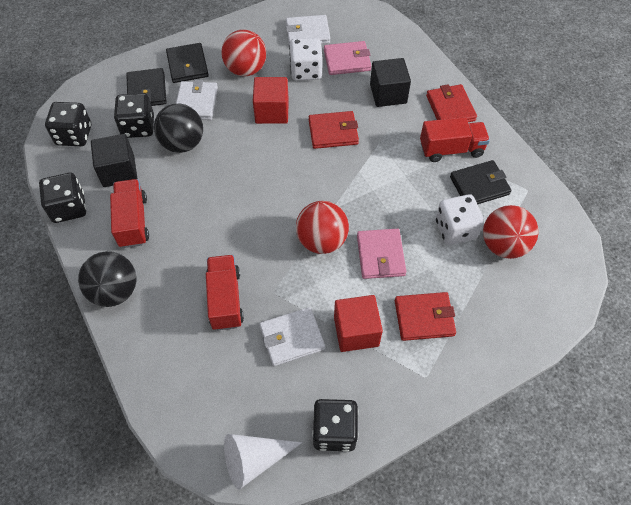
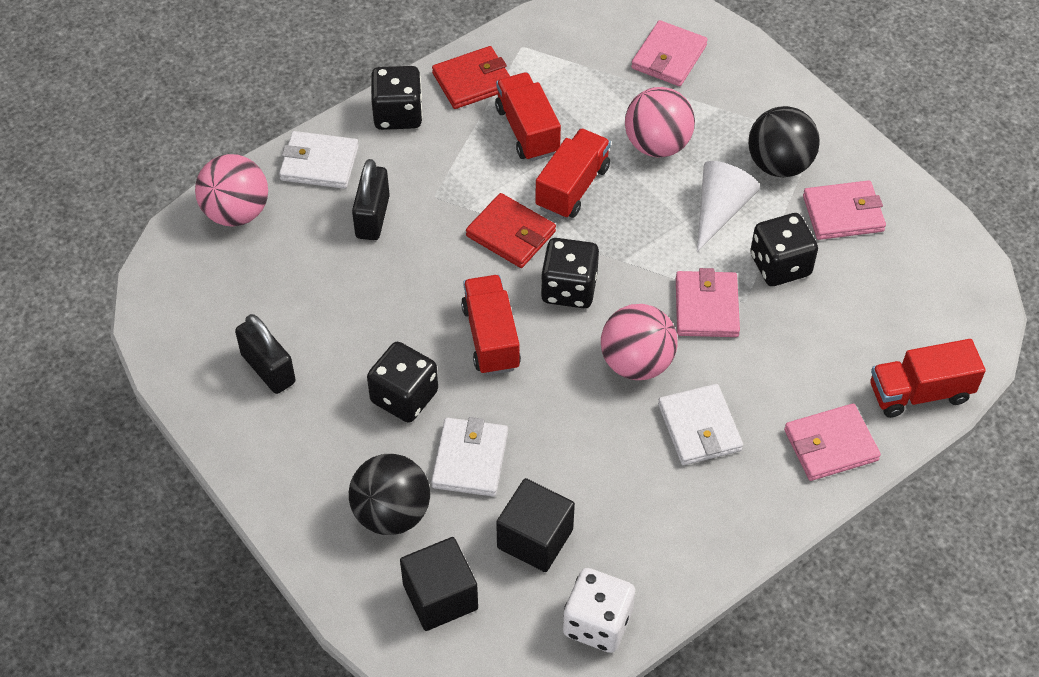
black padlock: 0 -> 2
black wallet: 3 -> 0
pink ball: 0 -> 3
pink wallet: 2 -> 4
red ball: 3 -> 0
red cube: 2 -> 0
red truck: 3 -> 4
red wallet: 3 -> 2
white dice: 2 -> 1

